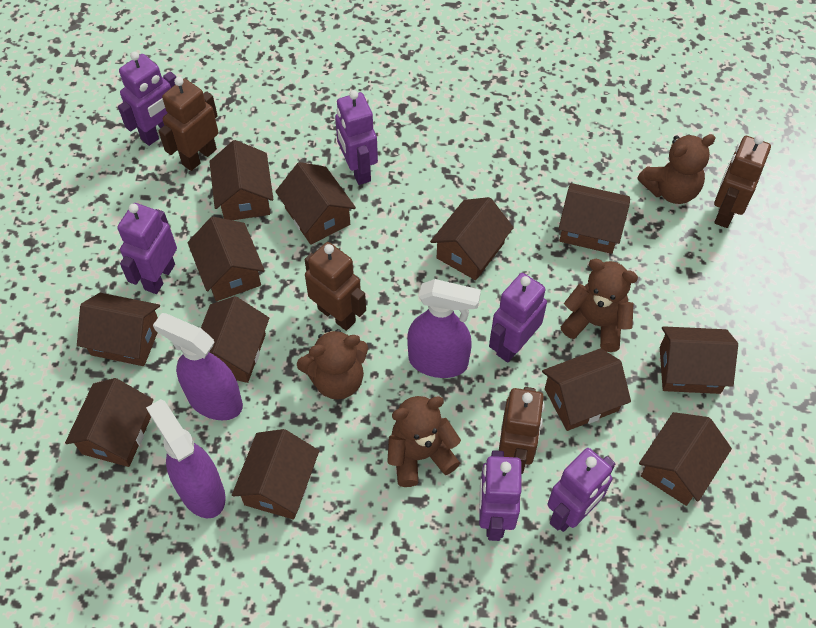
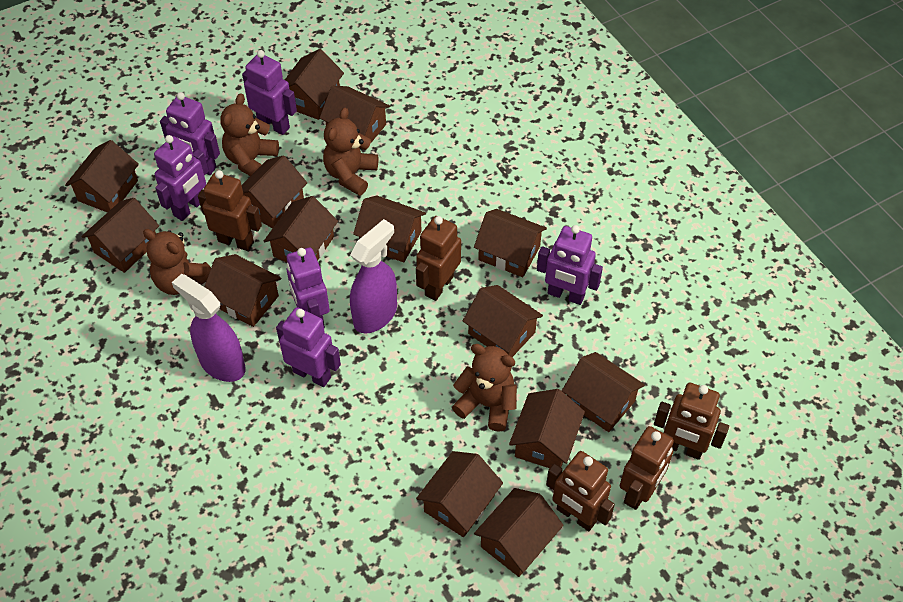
brown house: 12 -> 14
brown robot: 4 -> 5
purple spray bottle: 3 -> 2

